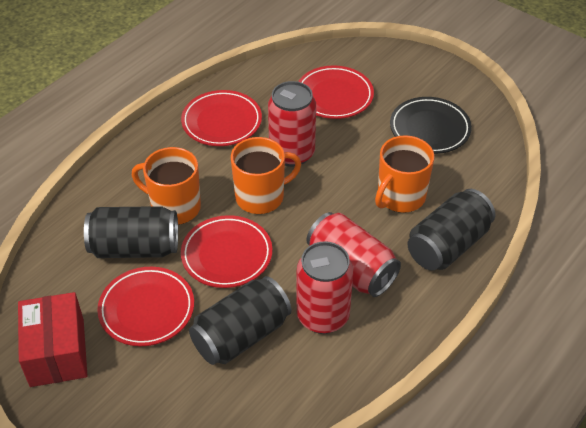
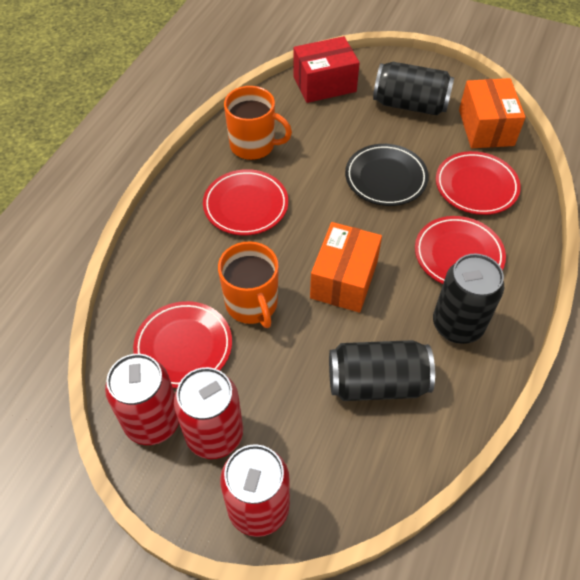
orange box: 0 -> 2
orange mug: 3 -> 2

